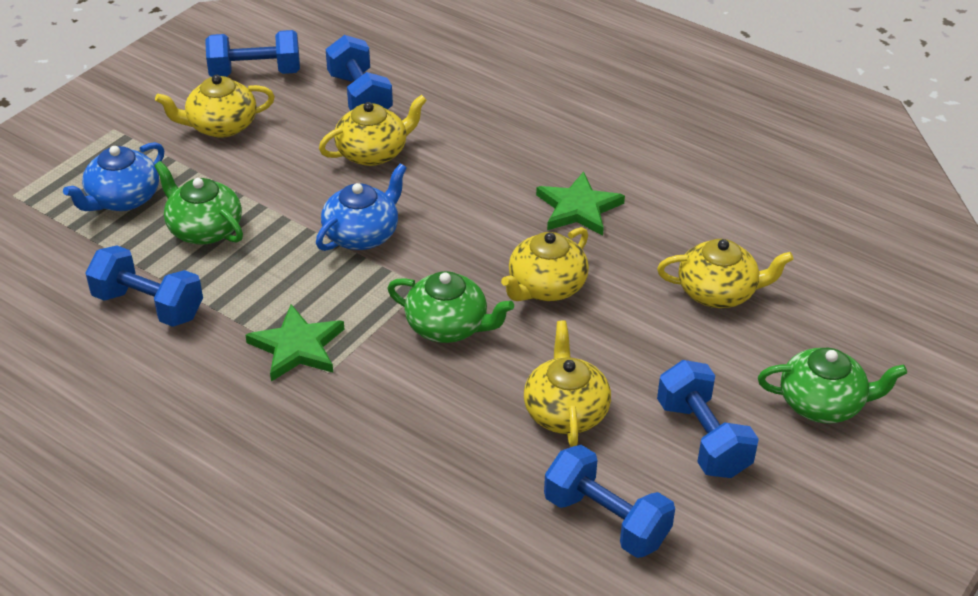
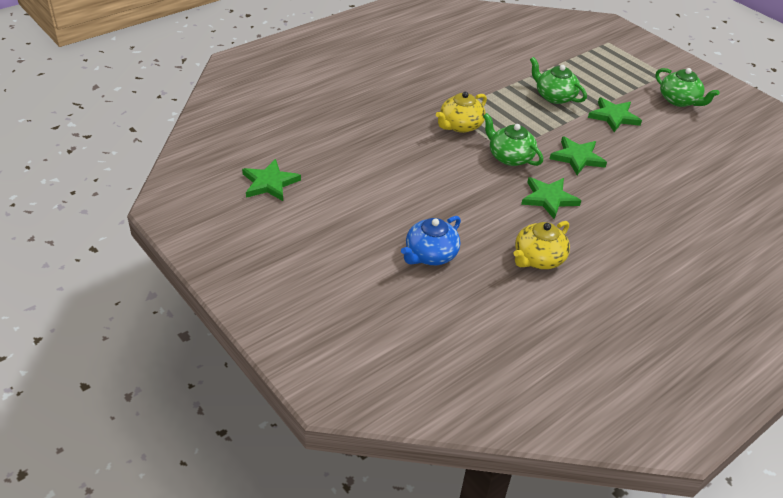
blue dumbbell: 5 -> 0
blue teapot: 2 -> 1
green star: 2 -> 4
yellow teapot: 5 -> 2

